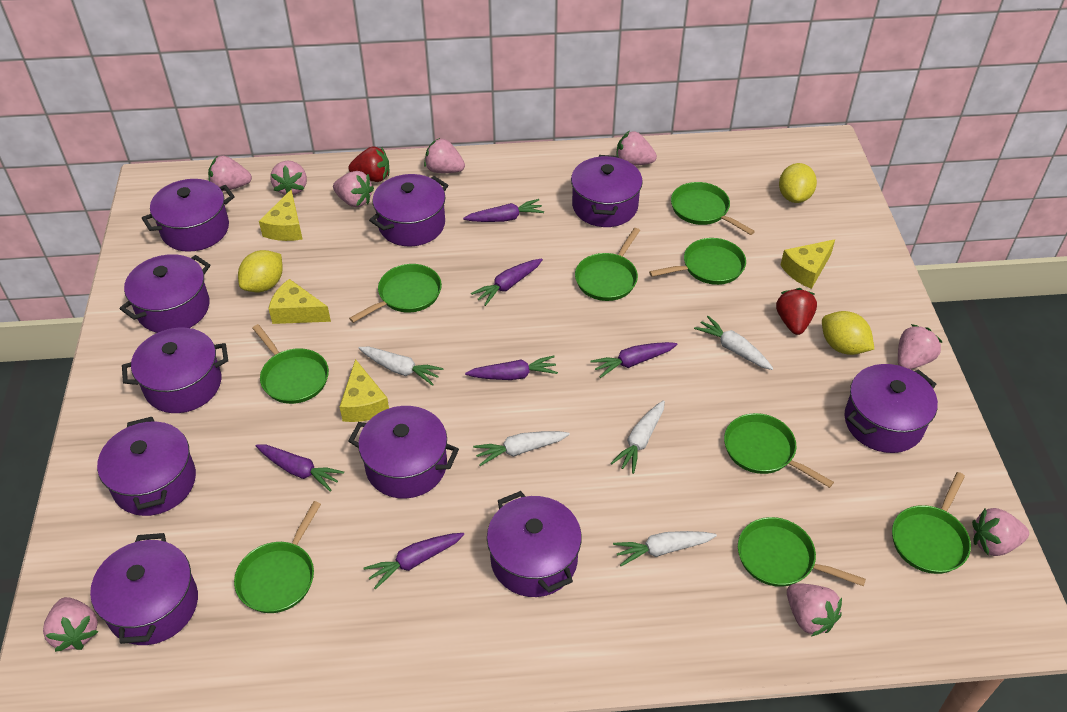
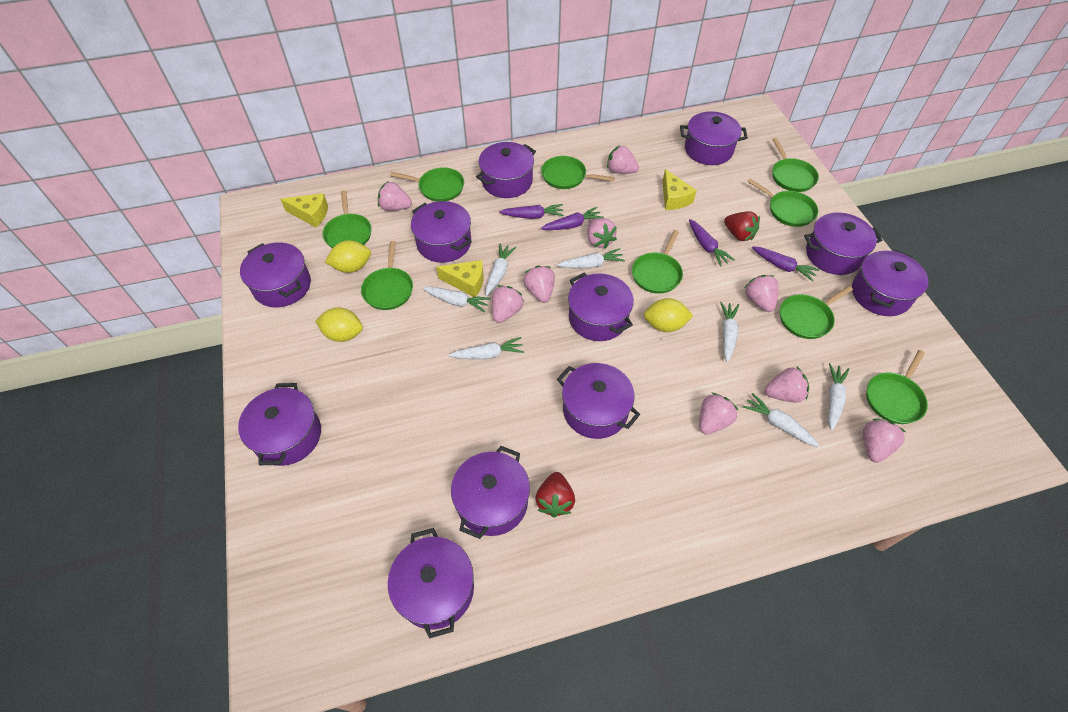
purple carrot: 6 -> 4
purple pot: 10 -> 11
white carrot: 5 -> 7
yellow cheese: 4 -> 3

